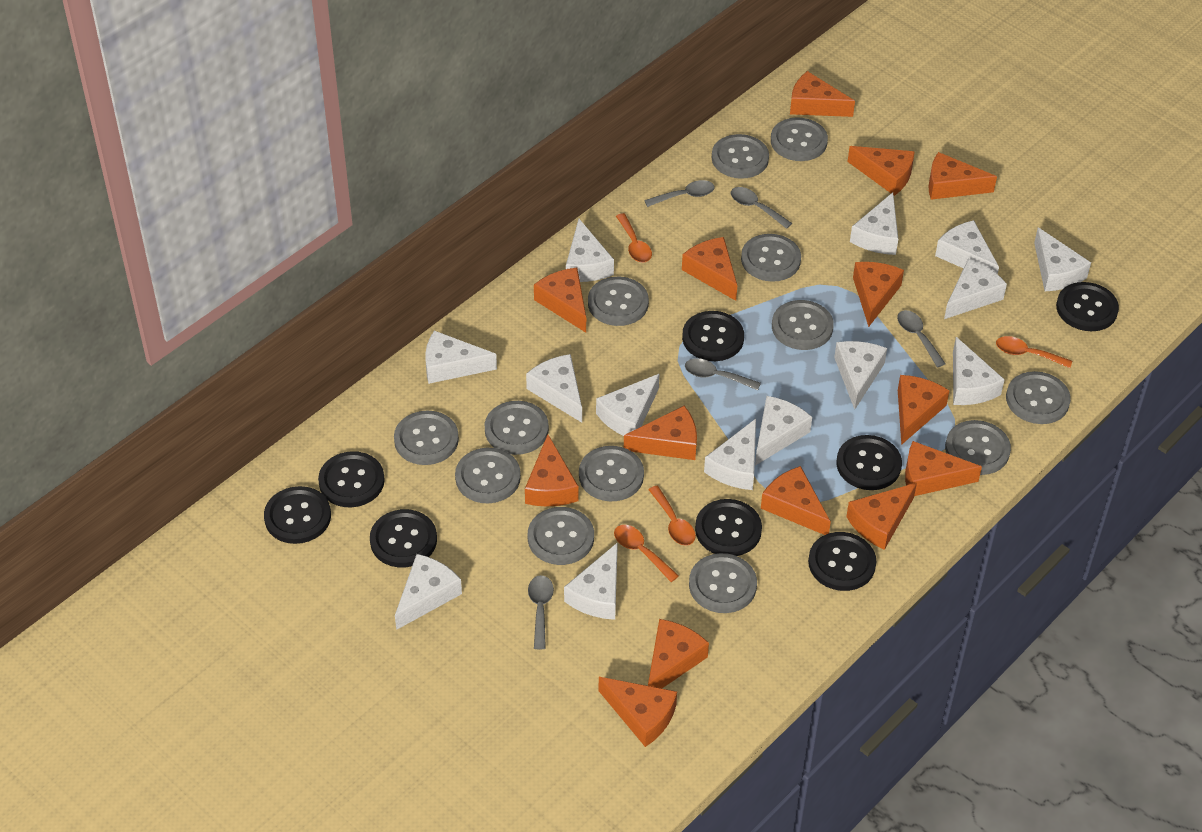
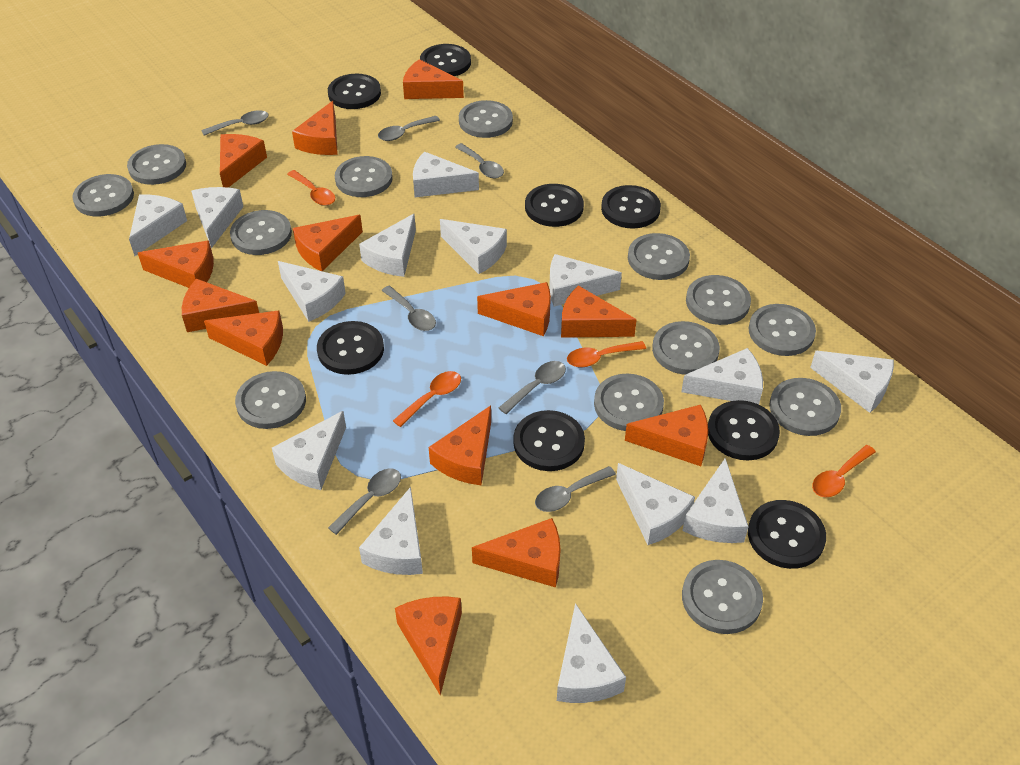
grey spoon: 5 -> 7
orange cheese: 14 -> 13

